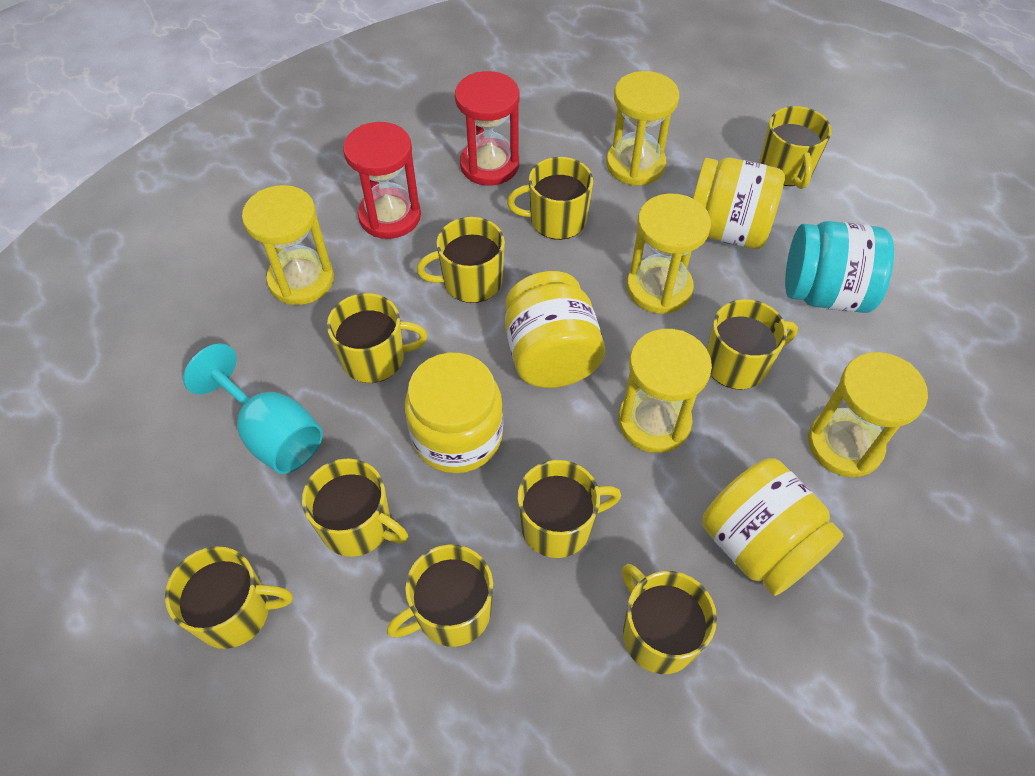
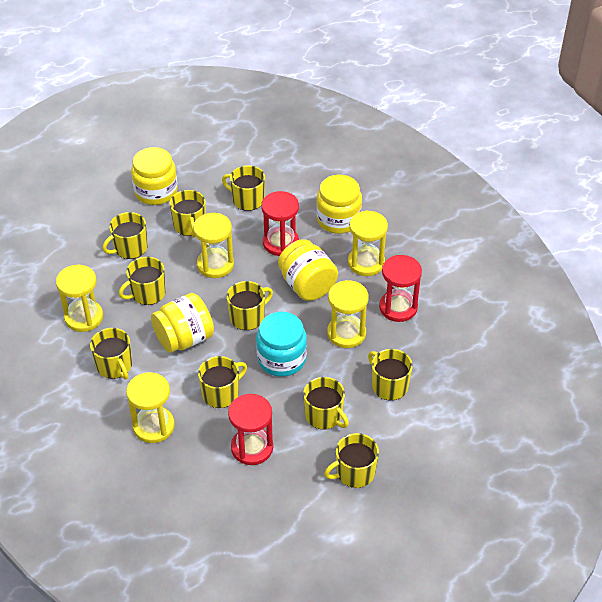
red hourglass: 2 -> 3
turquoise goblet: 1 -> 0

